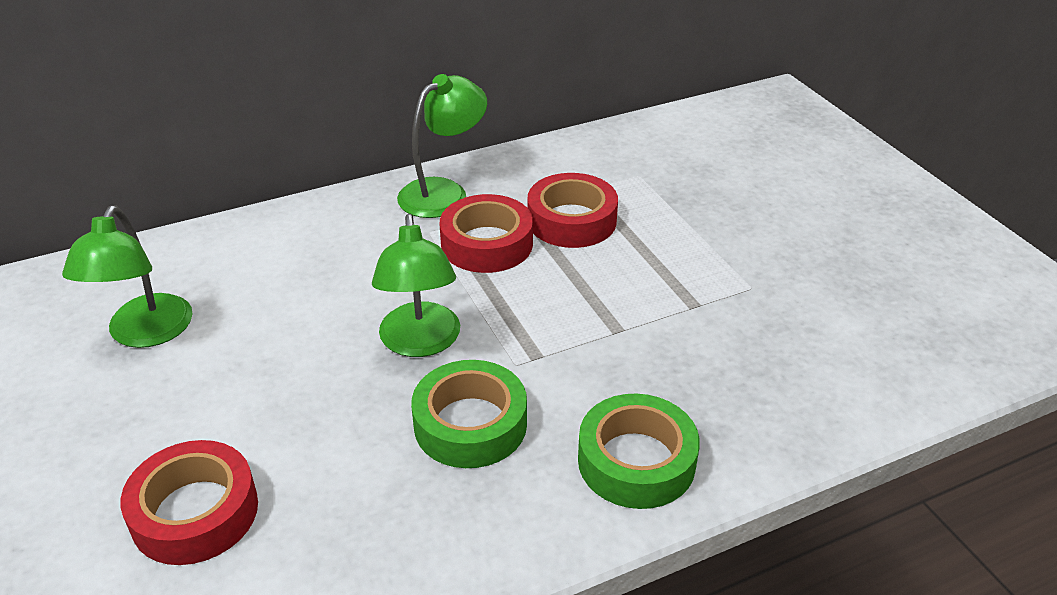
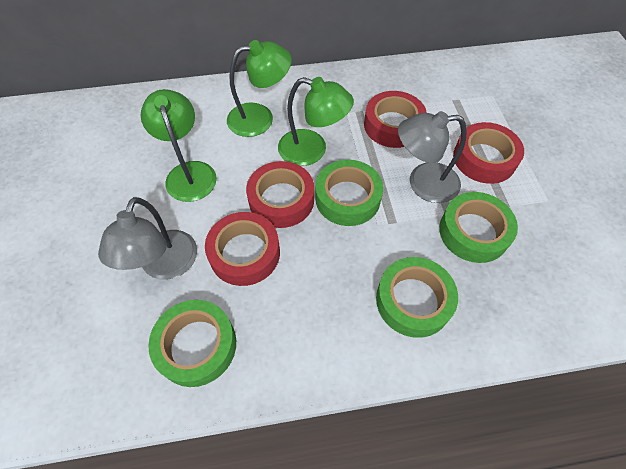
green tape: 2 -> 4
grey lamp: 0 -> 2
red tape: 3 -> 4

